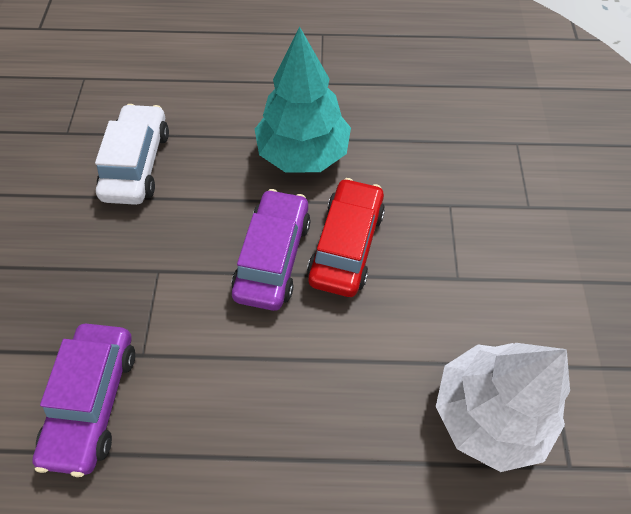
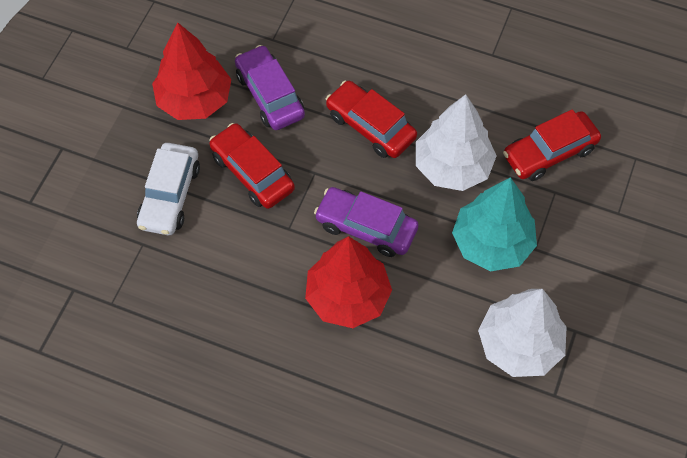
red car: 1 -> 3
red tree: 0 -> 2
white tree: 1 -> 2

